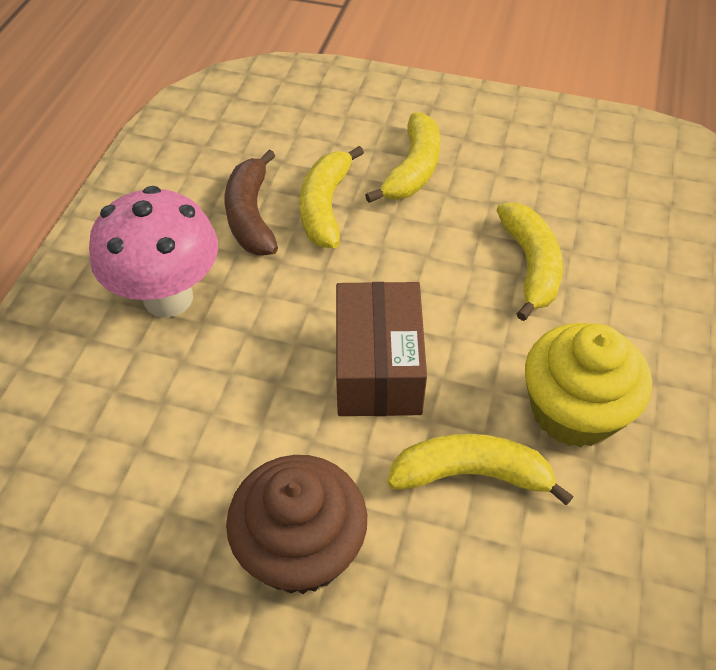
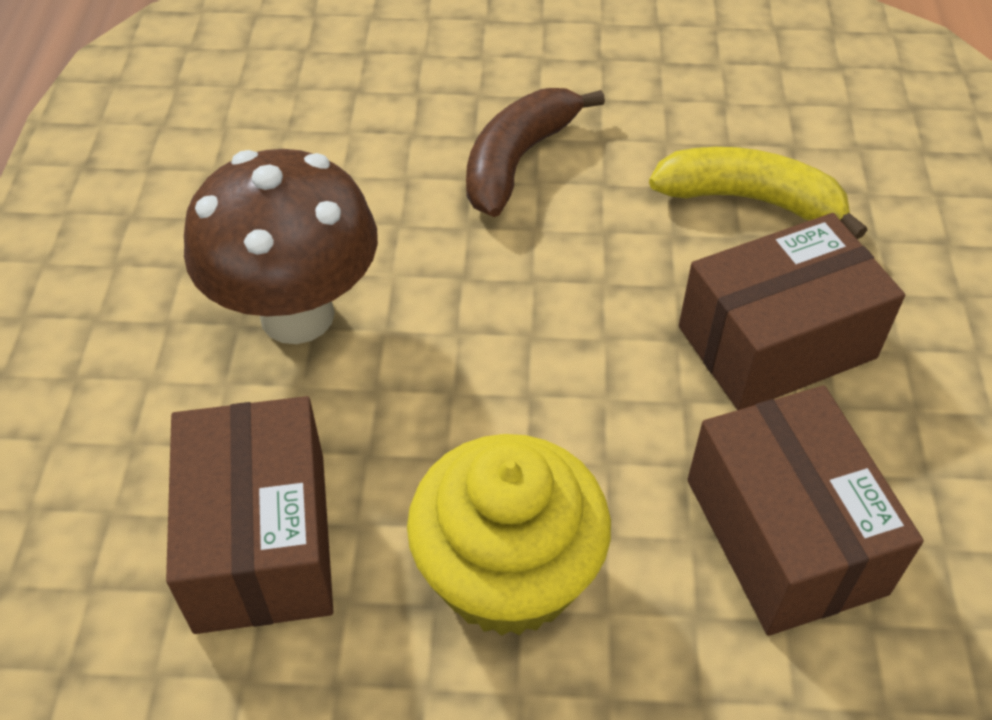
brown box: 1 -> 3
brown cupcake: 1 -> 0
brown mushroom: 0 -> 1
pink mushroom: 1 -> 0
yellow banana: 4 -> 1

